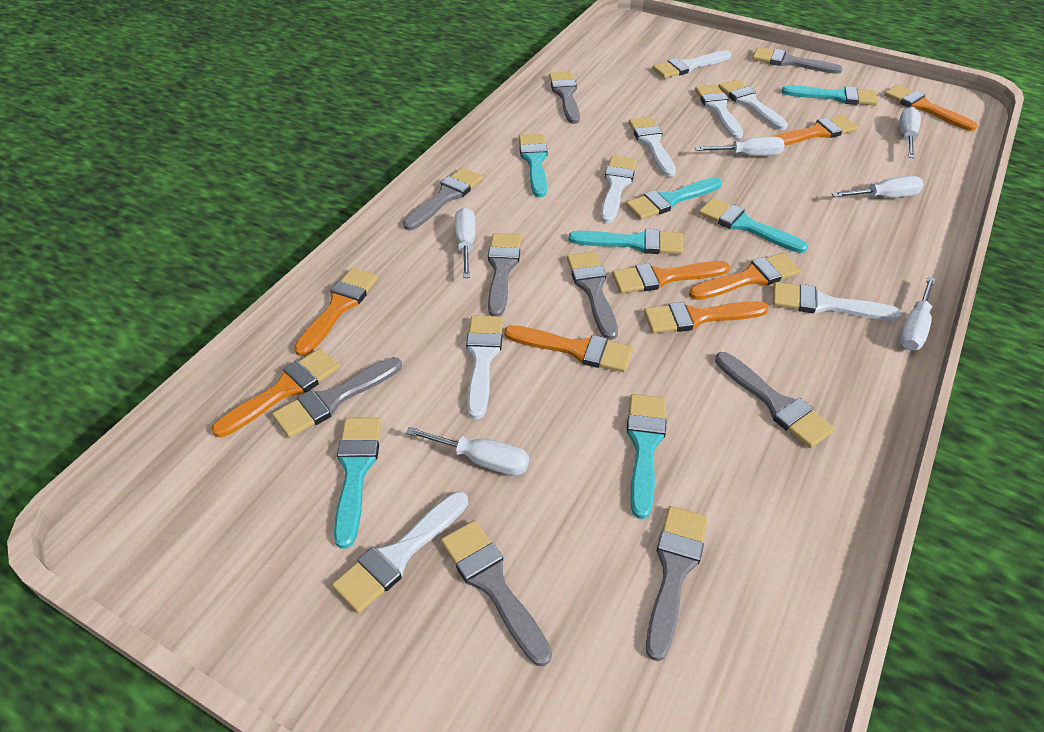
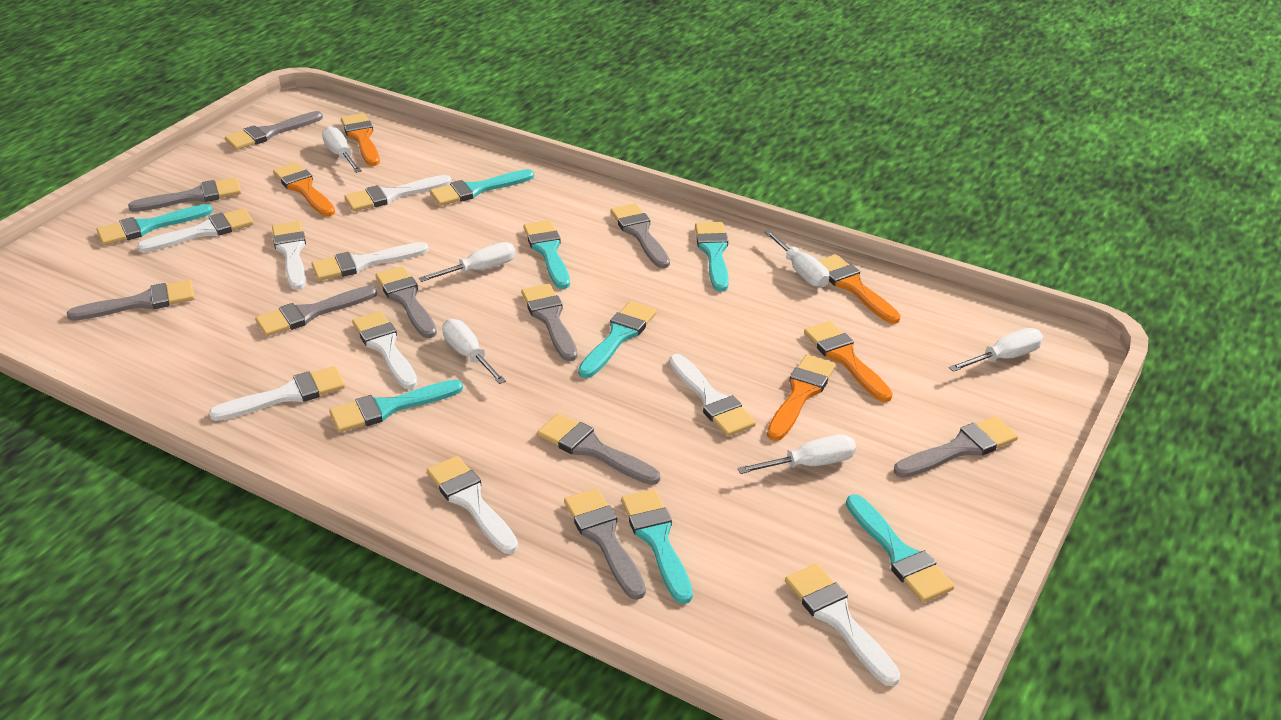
grey brush: 9 -> 10
orange brush: 8 -> 5
turquoise brush: 7 -> 8
white brush: 8 -> 9

